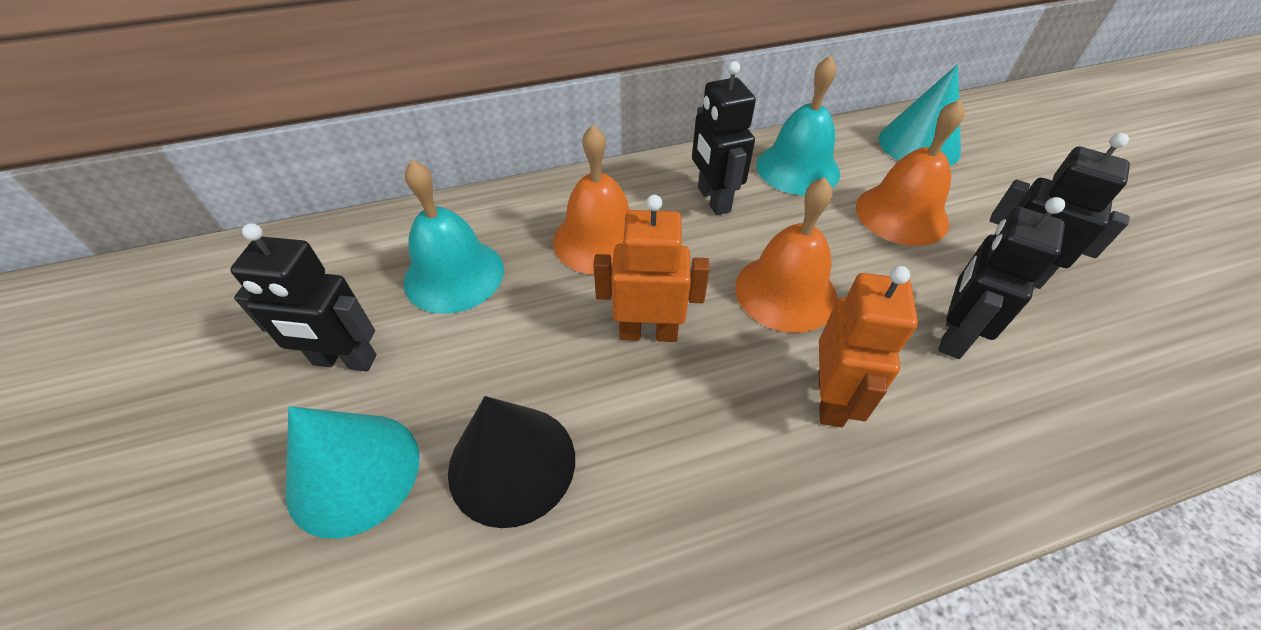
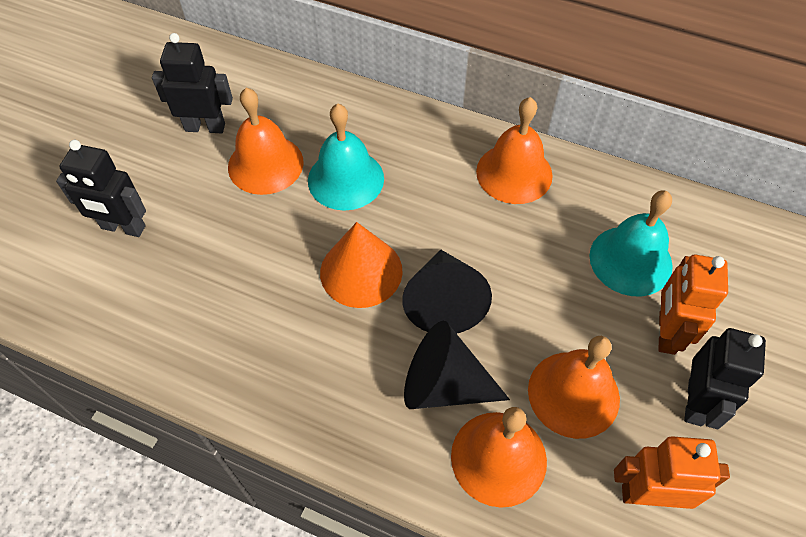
black cone: 1 -> 2
black robot: 4 -> 3
orange bell: 3 -> 4
orange cone: 0 -> 1
turquoise cone: 2 -> 0

